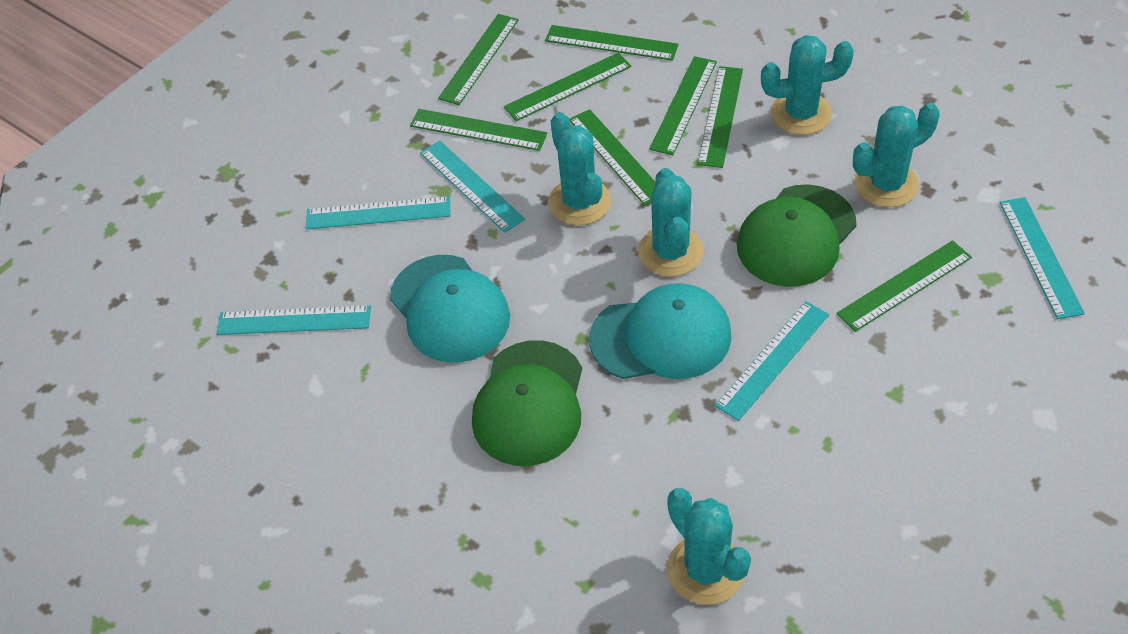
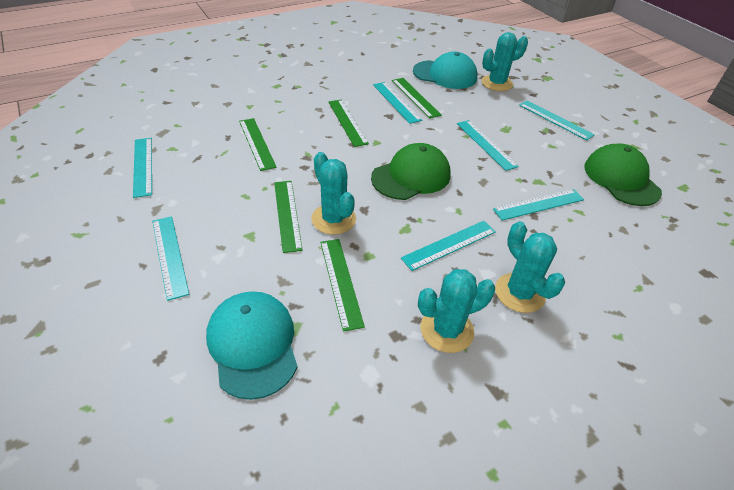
green ruler: 8 -> 5
turquoise cactus: 5 -> 4
turquoise ruler: 5 -> 7

